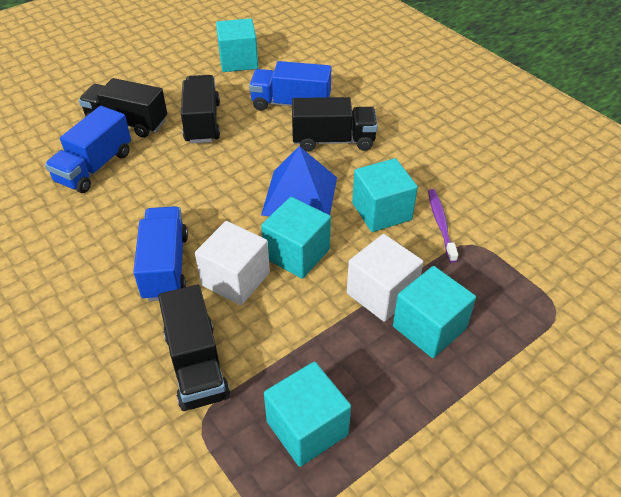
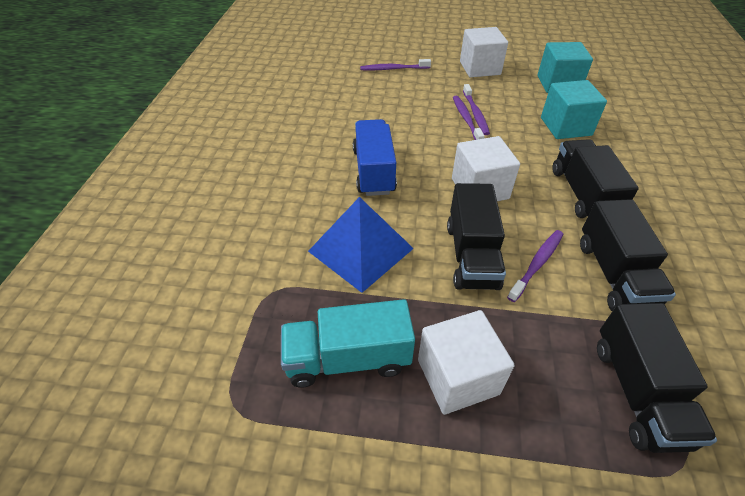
blue truck: 3 -> 1
purple toothbrush: 1 -> 4
turquoise cube: 5 -> 2
turquoise truck: 0 -> 1
white cube: 2 -> 3

